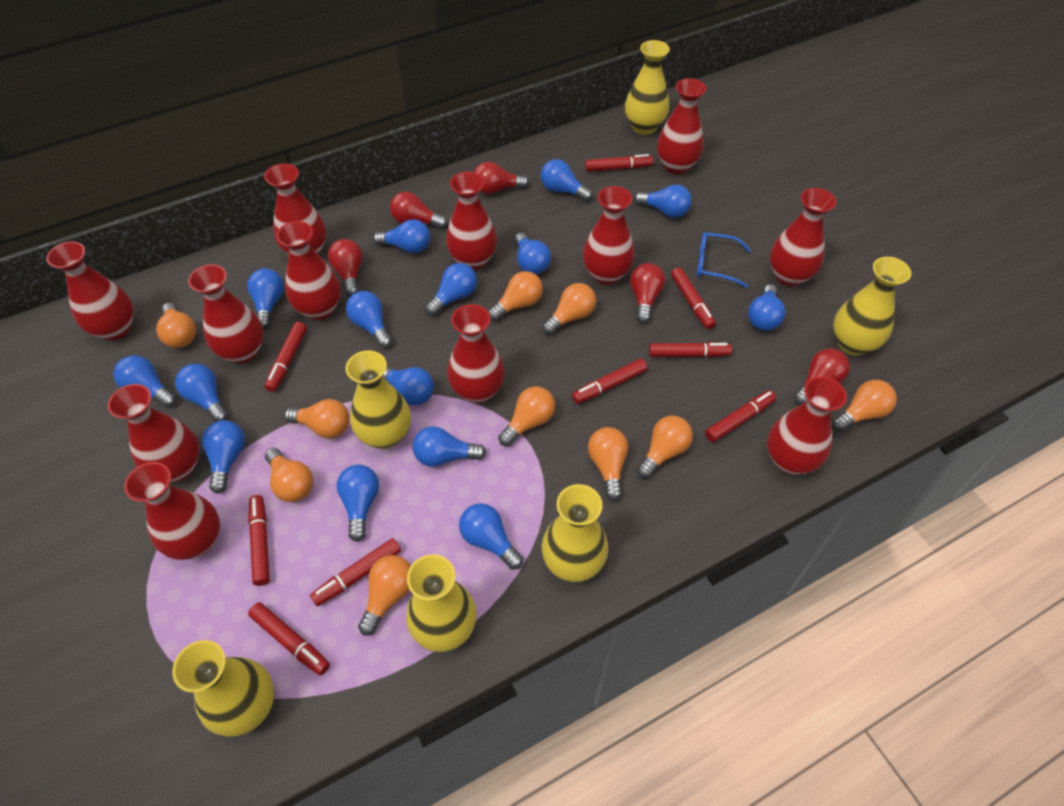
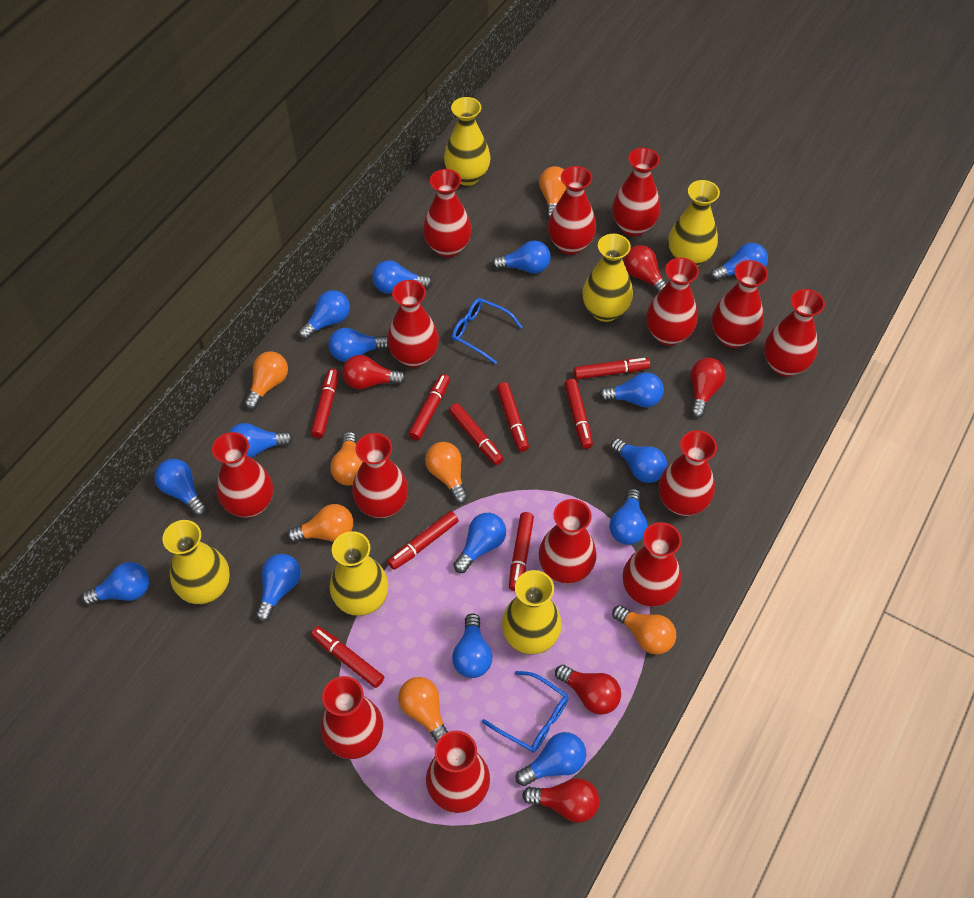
blue glasses: 1 -> 2
orange light bulb: 10 -> 7
red vase: 12 -> 14

